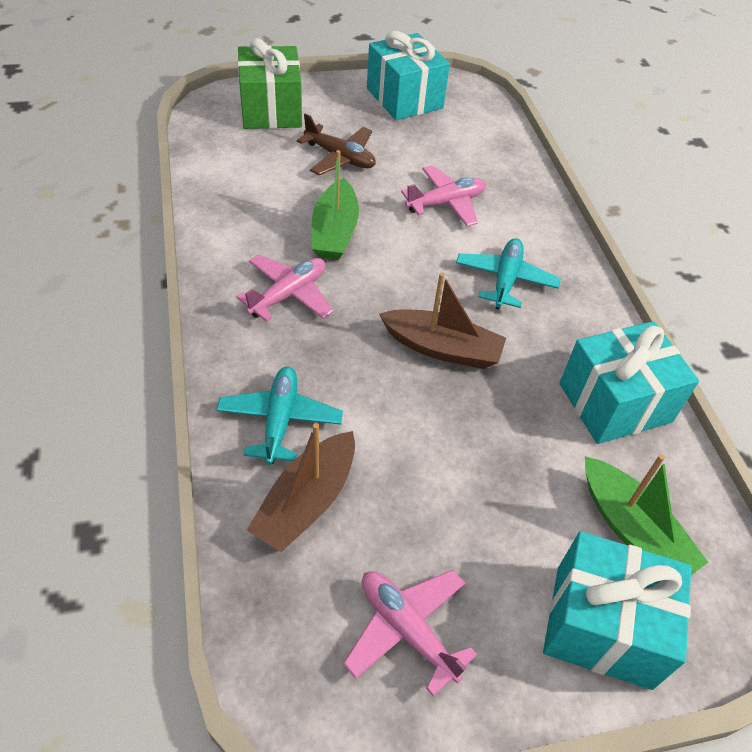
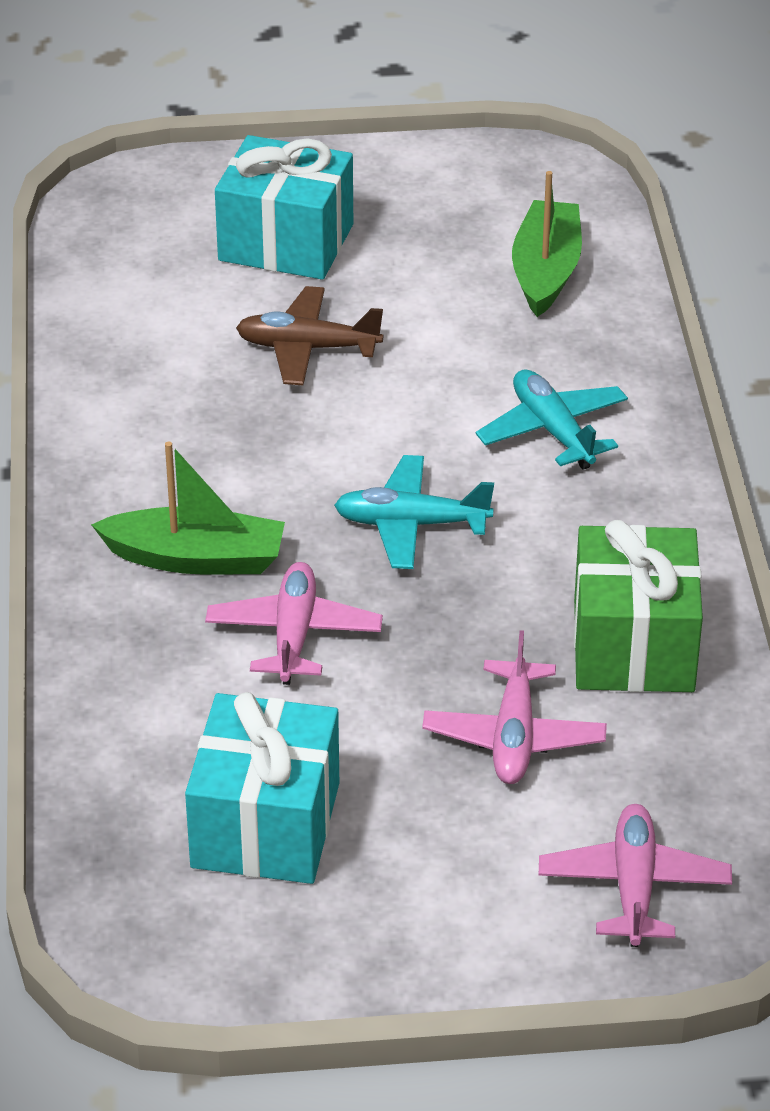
brown boat: 2 -> 0
turquoise gift: 3 -> 2

